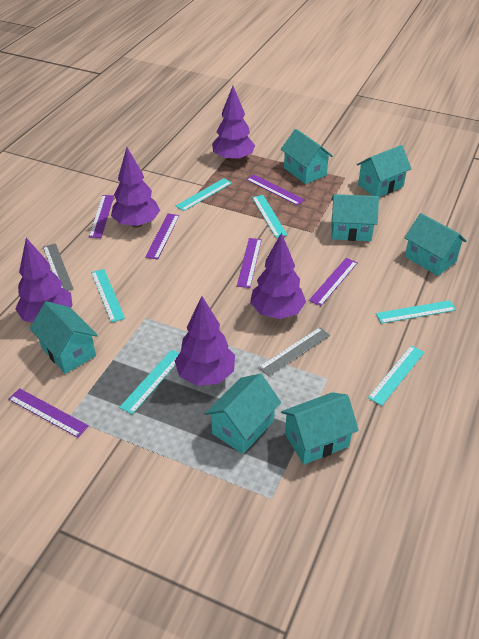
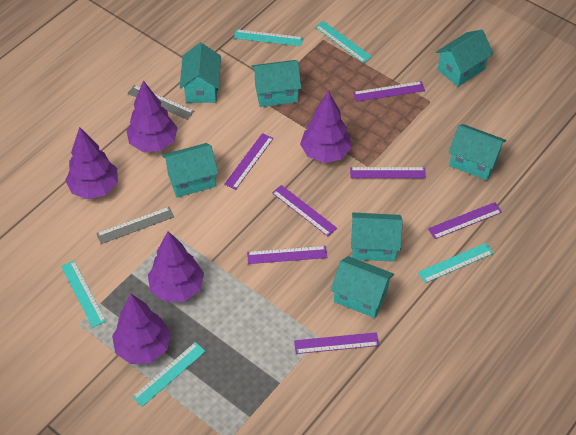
purple ruler: 6 -> 7
turquoise ruler: 6 -> 5

